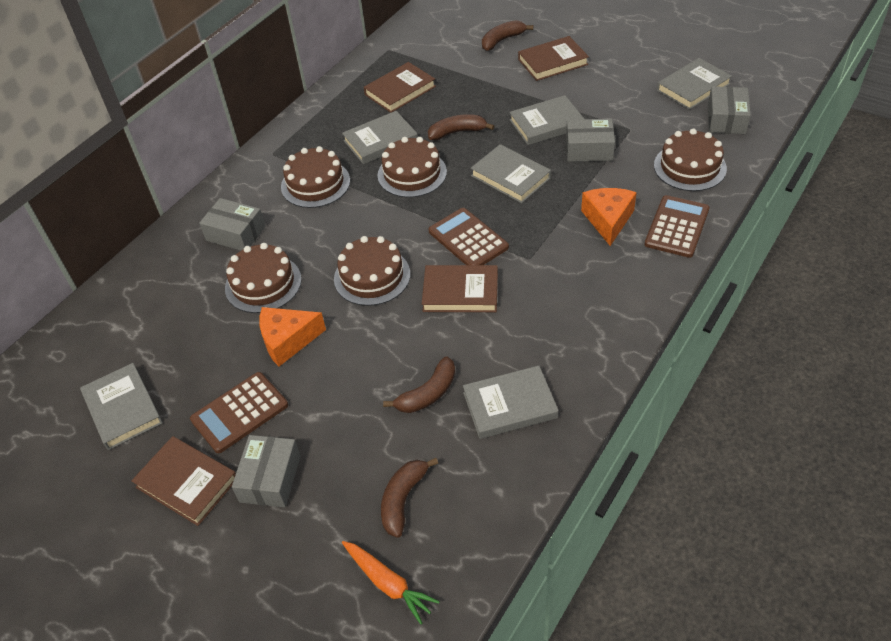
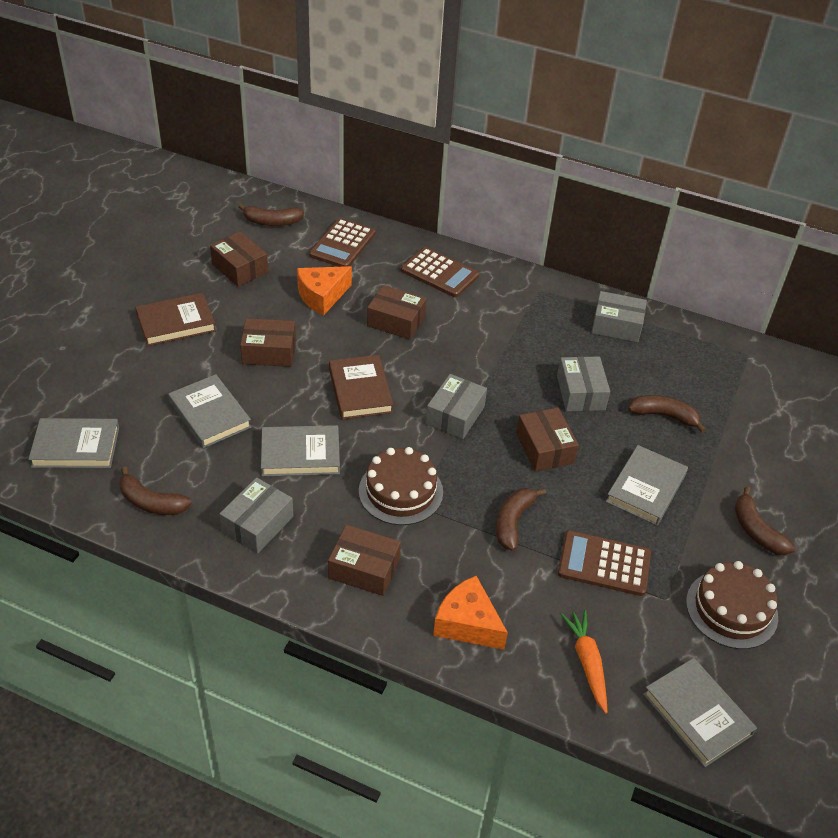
brown banana: 4 -> 5
brown book: 4 -> 2
brown box: 0 -> 5
brown cake: 5 -> 2
grey book: 6 -> 5

